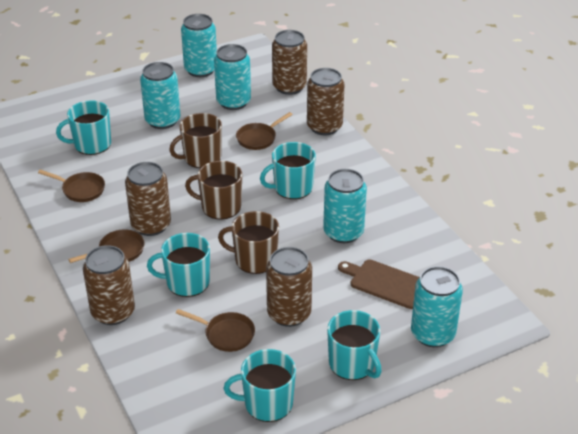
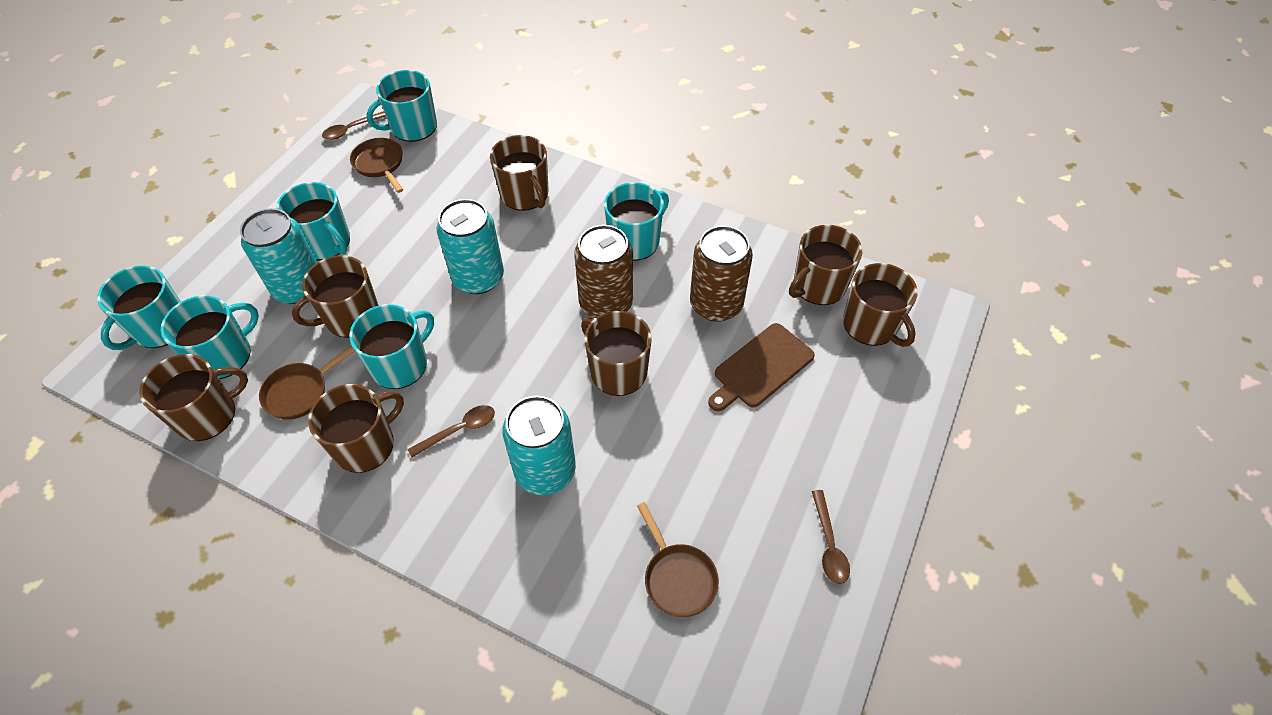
brown can: 5 -> 2
brown mug: 3 -> 7
brown pan: 4 -> 3
brown spoon: 0 -> 3
turquoise can: 5 -> 3
turquoise mug: 5 -> 6

